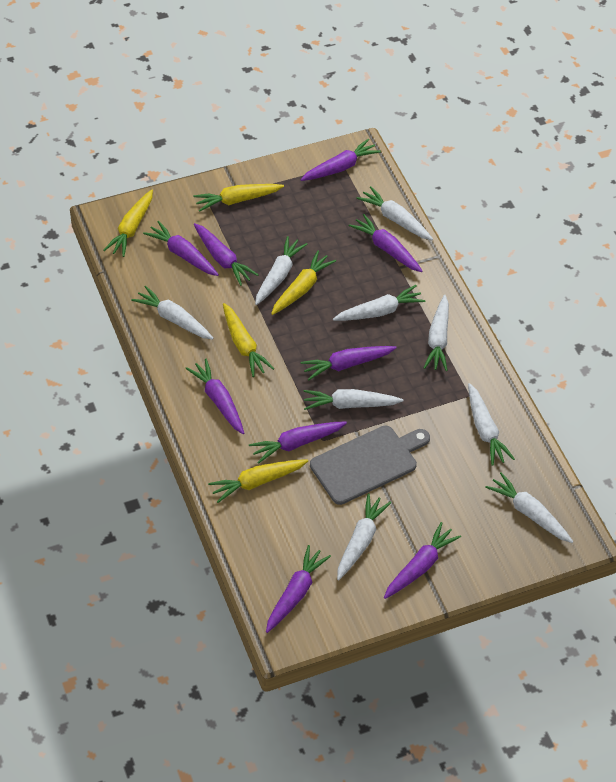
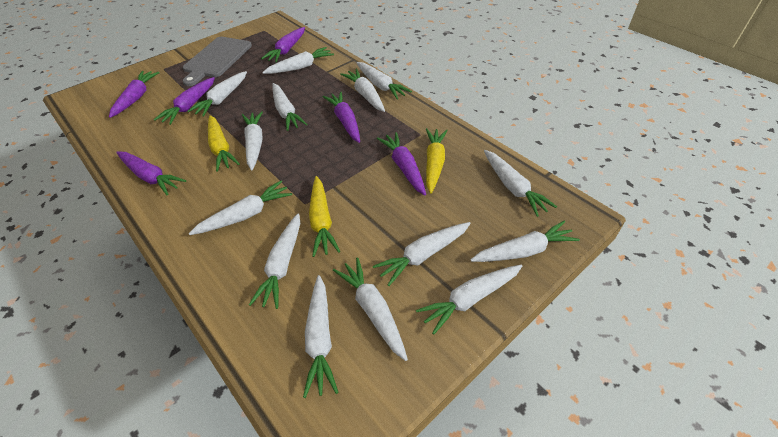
purple carrot: 9 -> 6
white carrot: 9 -> 14
yellow carrot: 5 -> 3

